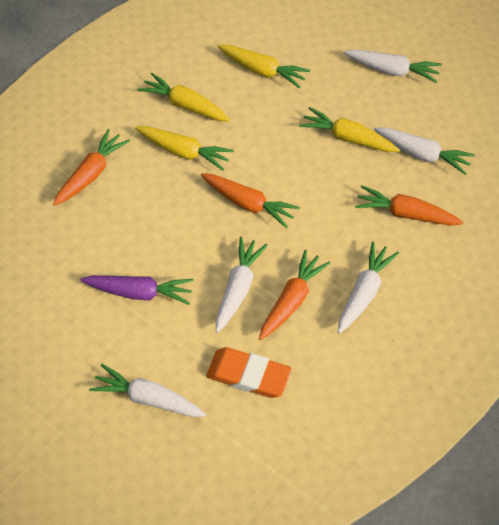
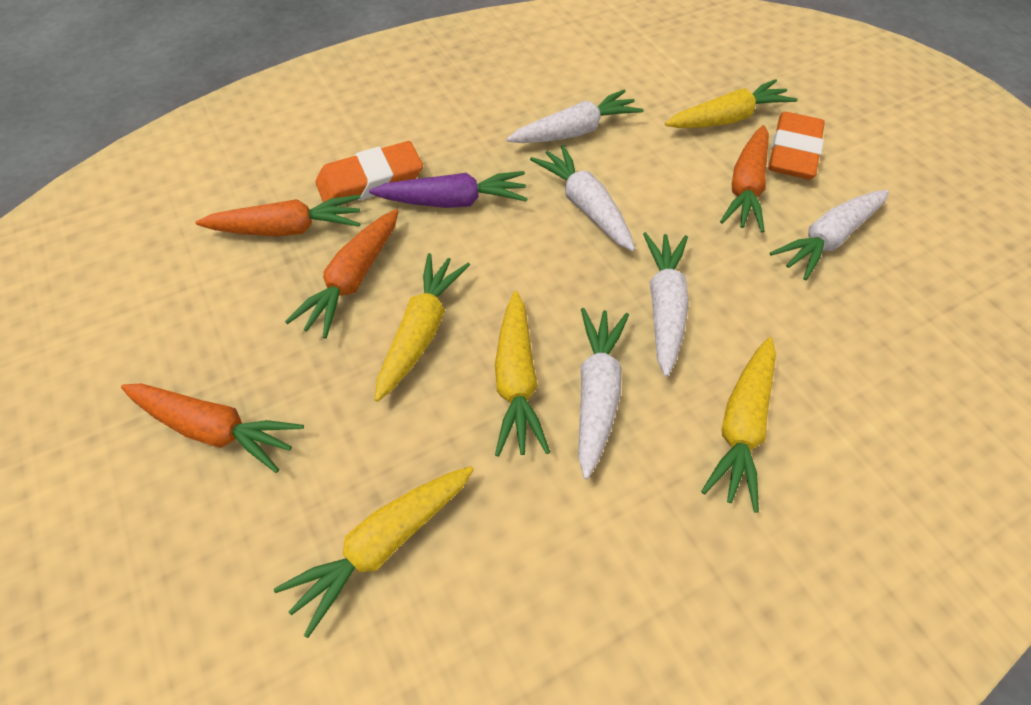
orange eraser: 1 -> 2
yellow carrot: 4 -> 5

